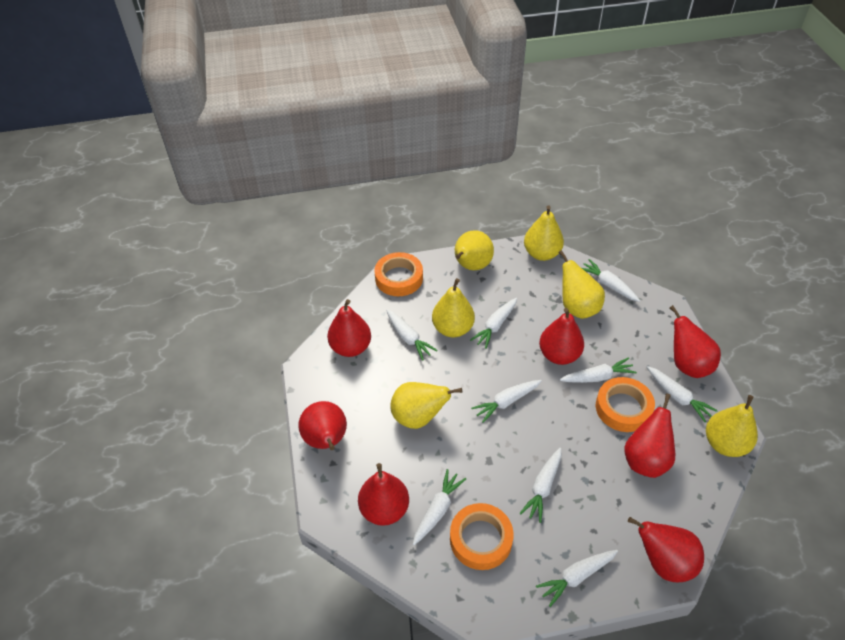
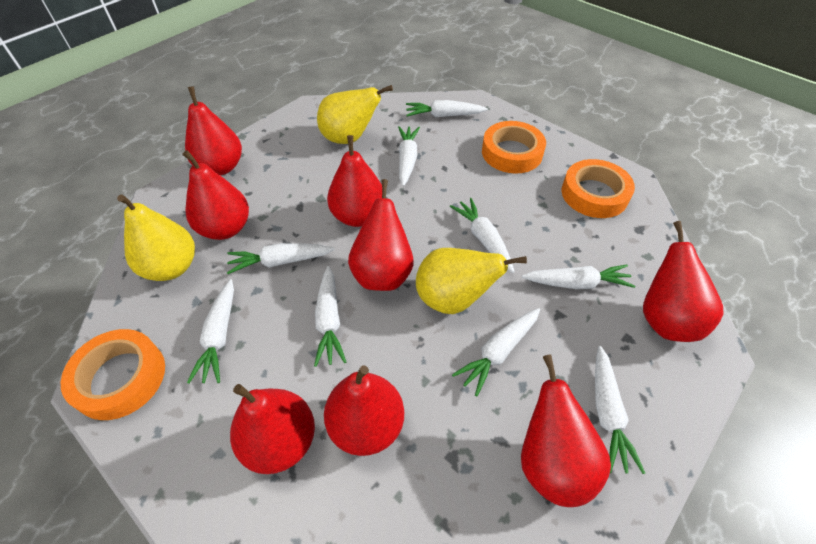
red pear: 7 -> 8
yellow pear: 6 -> 3

